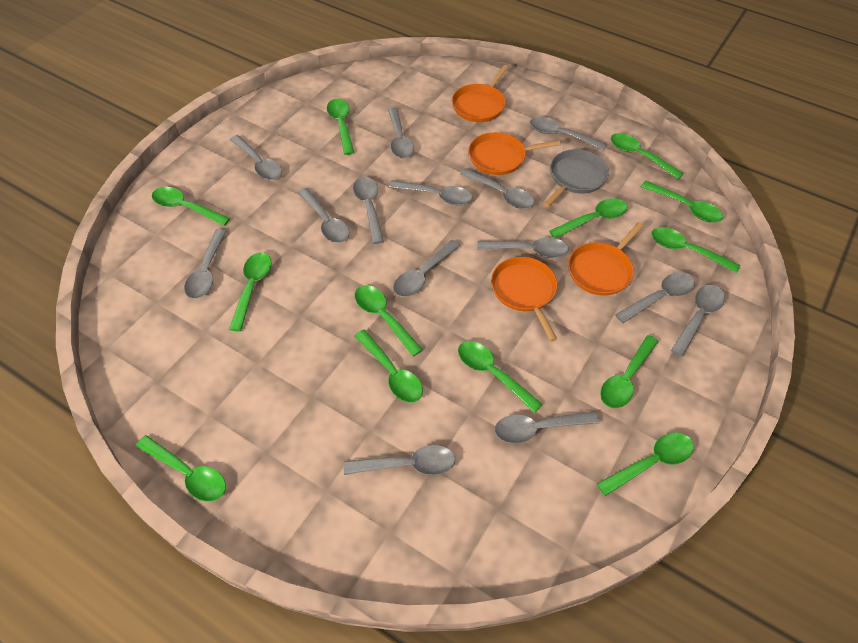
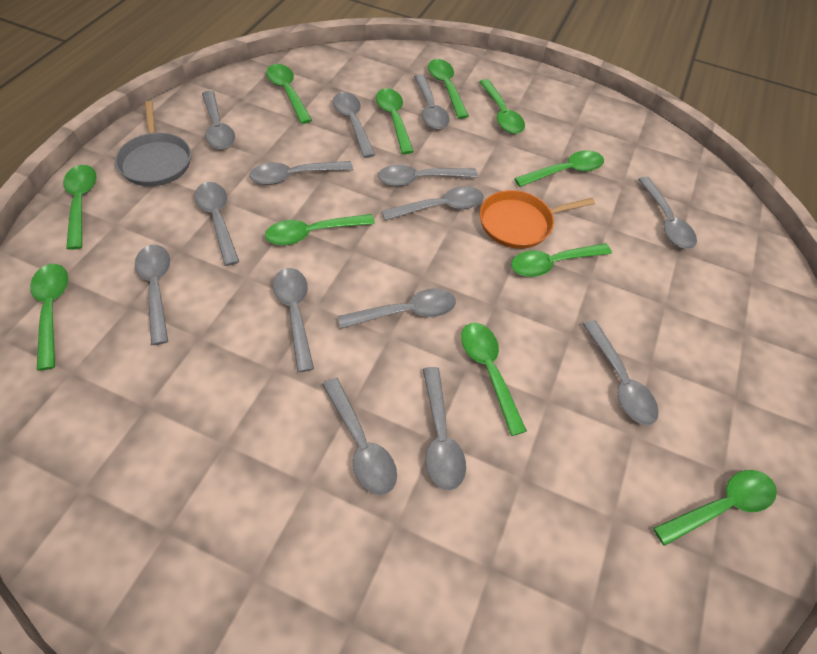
green spoon: 13 -> 11
orange pan: 4 -> 1

